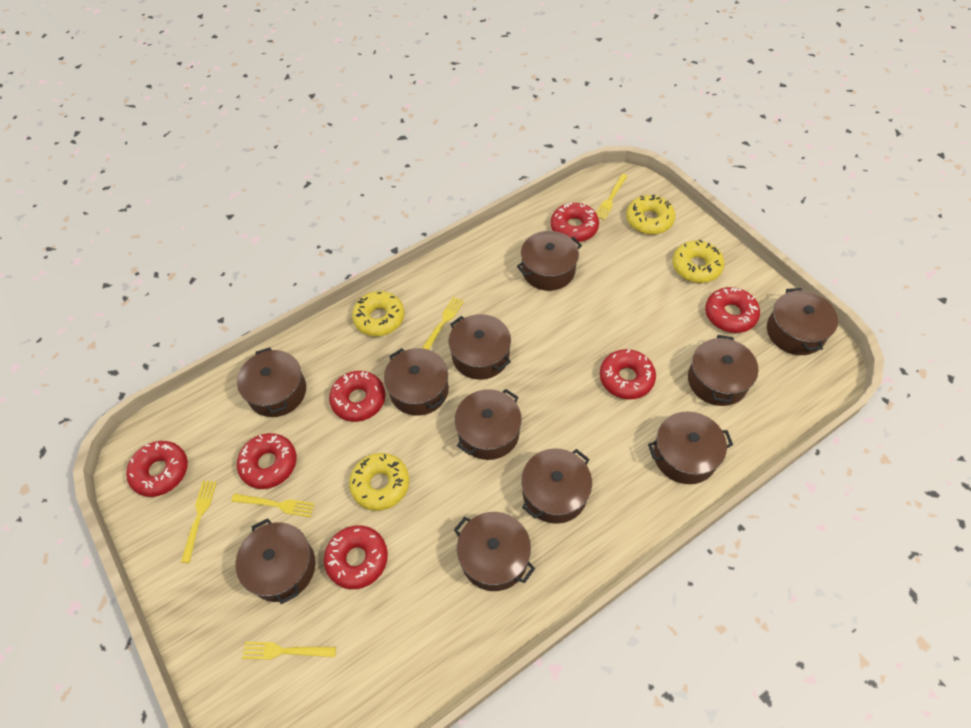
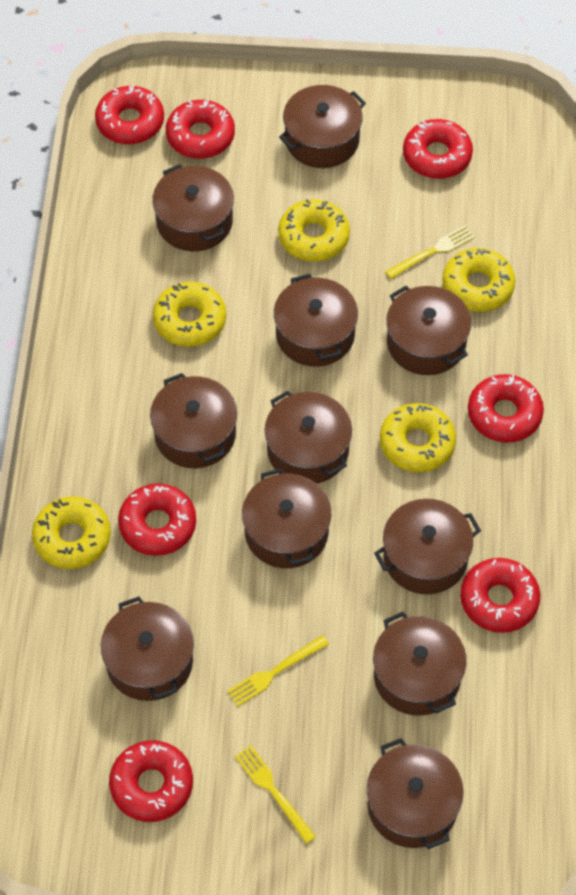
yellow donut: 4 -> 5
yellow fork: 5 -> 3

